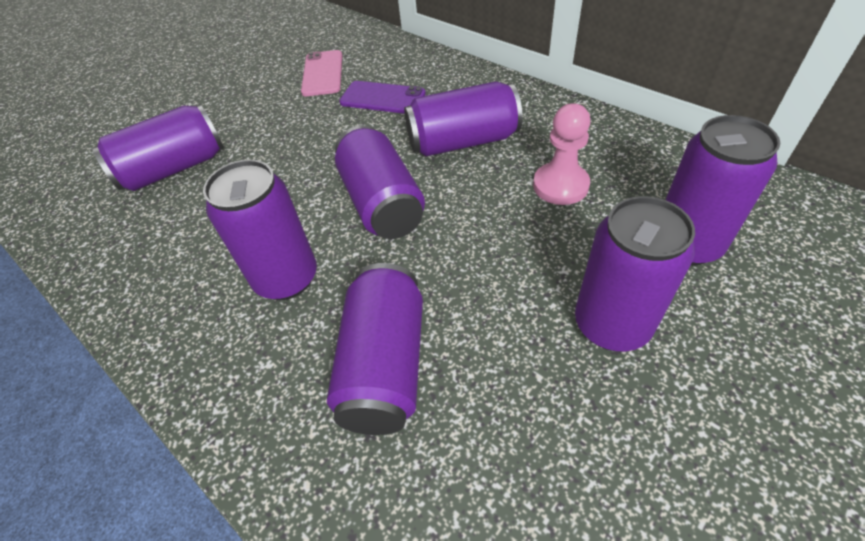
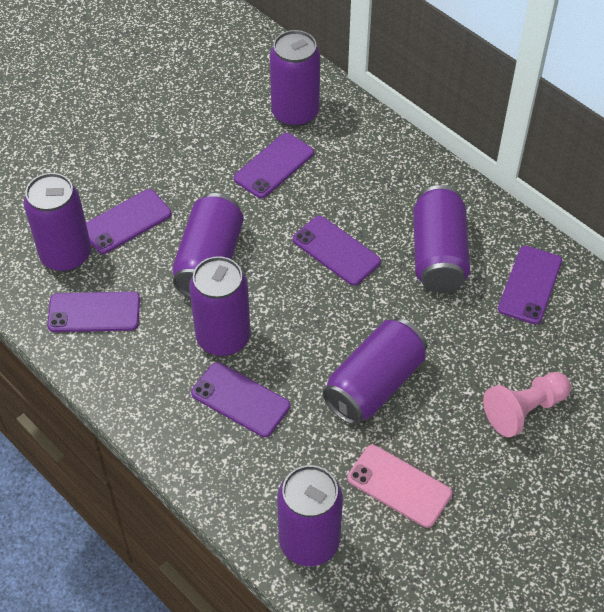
purple phone: 1 -> 6

